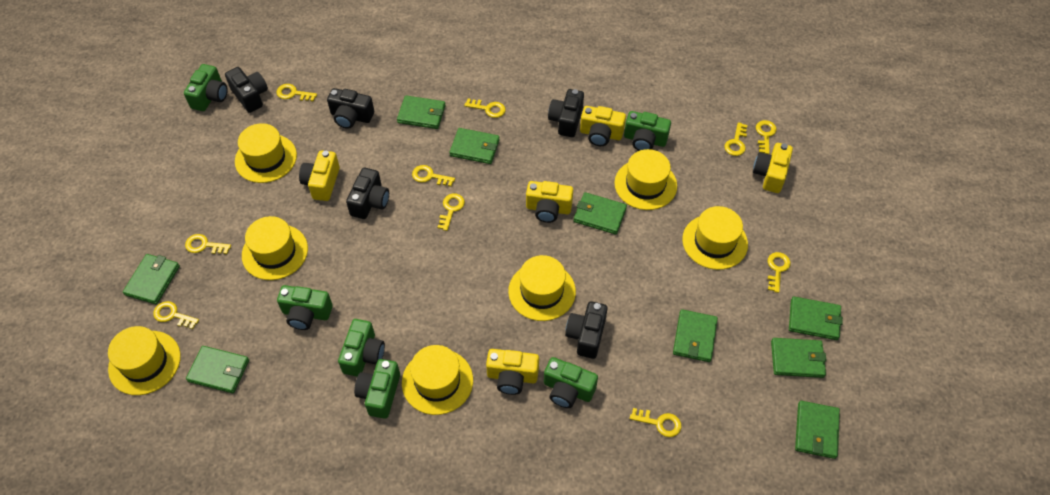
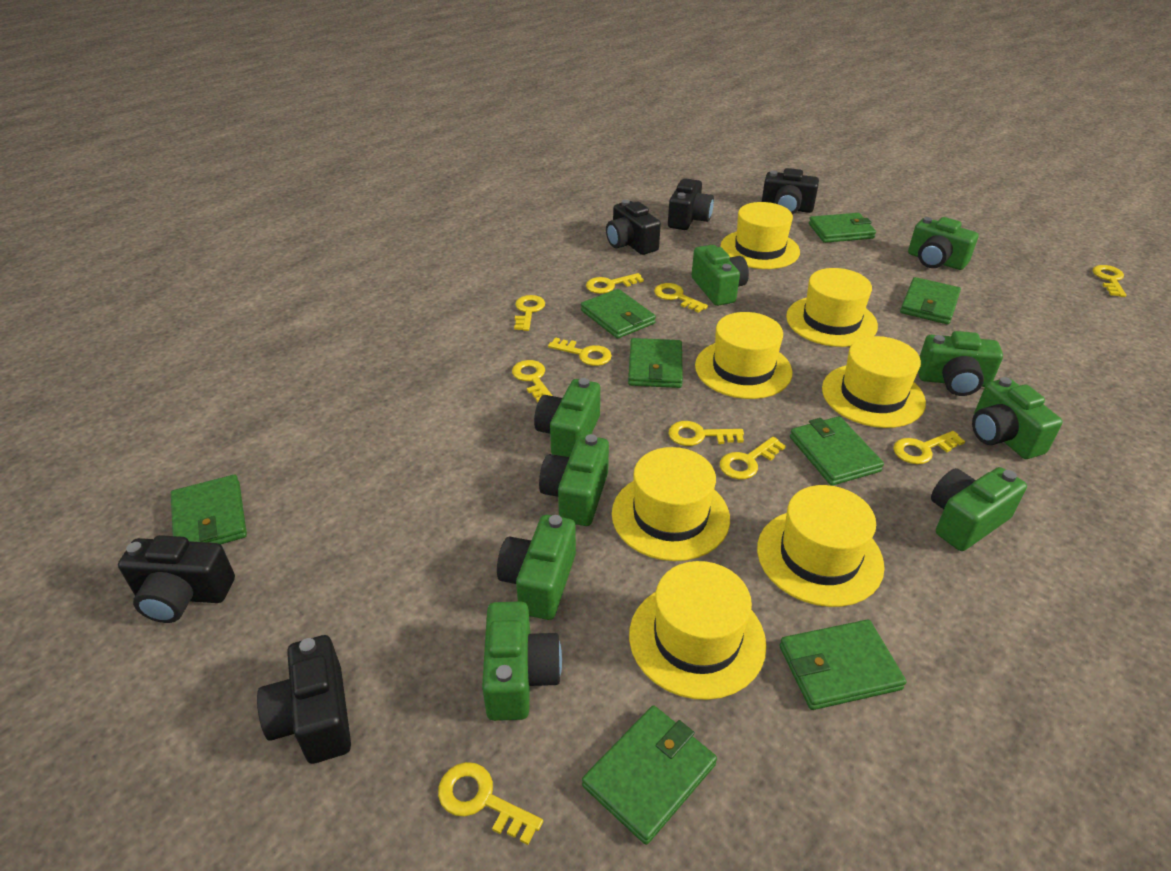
green camera: 6 -> 9
green wallet: 9 -> 8
yellow camera: 5 -> 0

